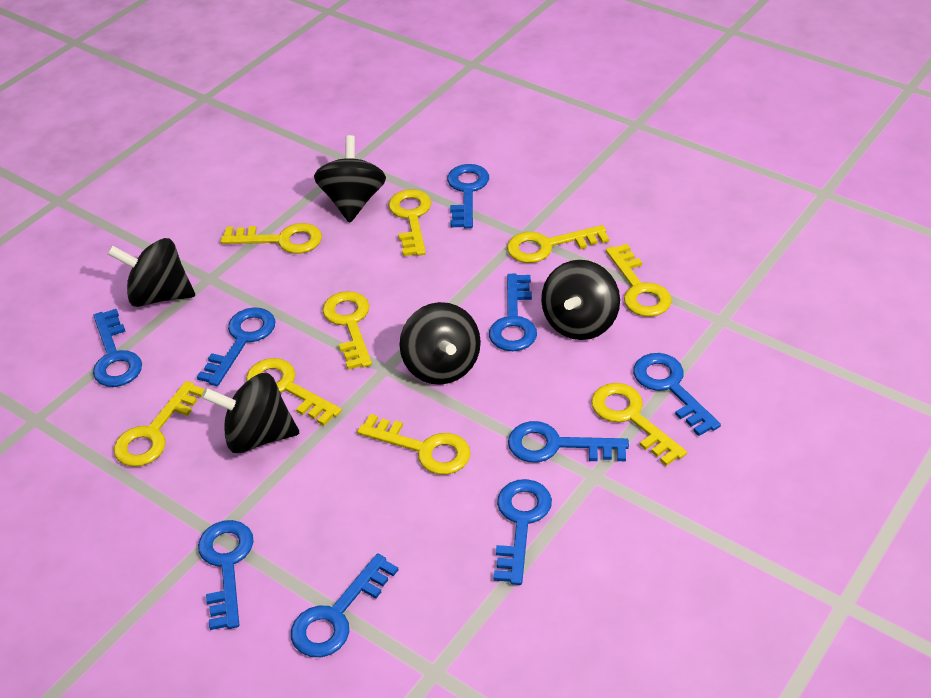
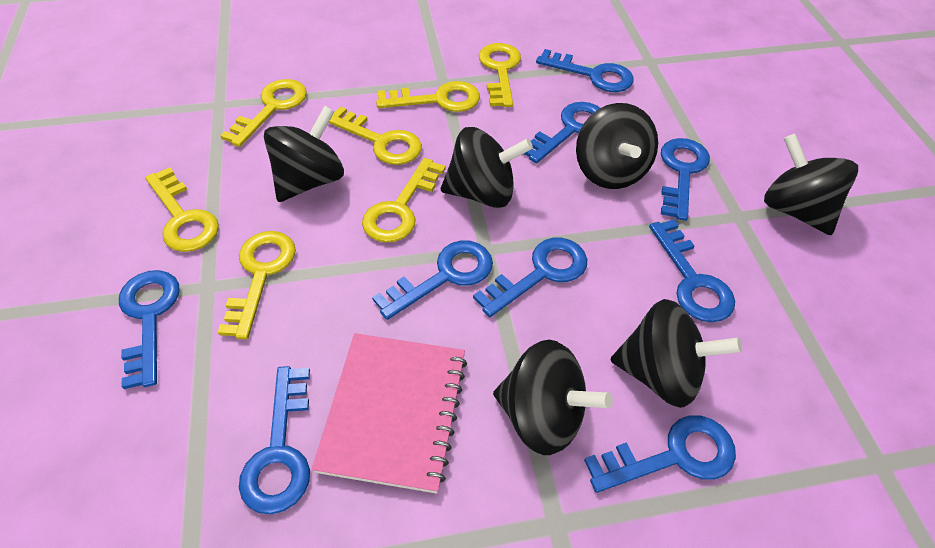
black spinning top: 5 -> 6
pink notebook: 0 -> 1
yellow key: 9 -> 7

